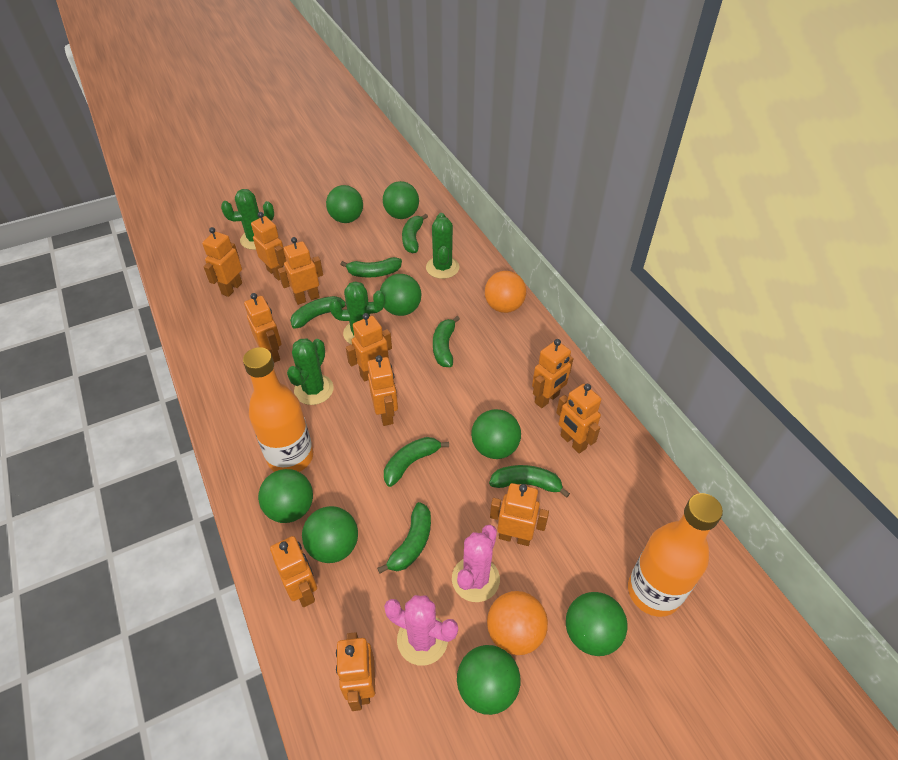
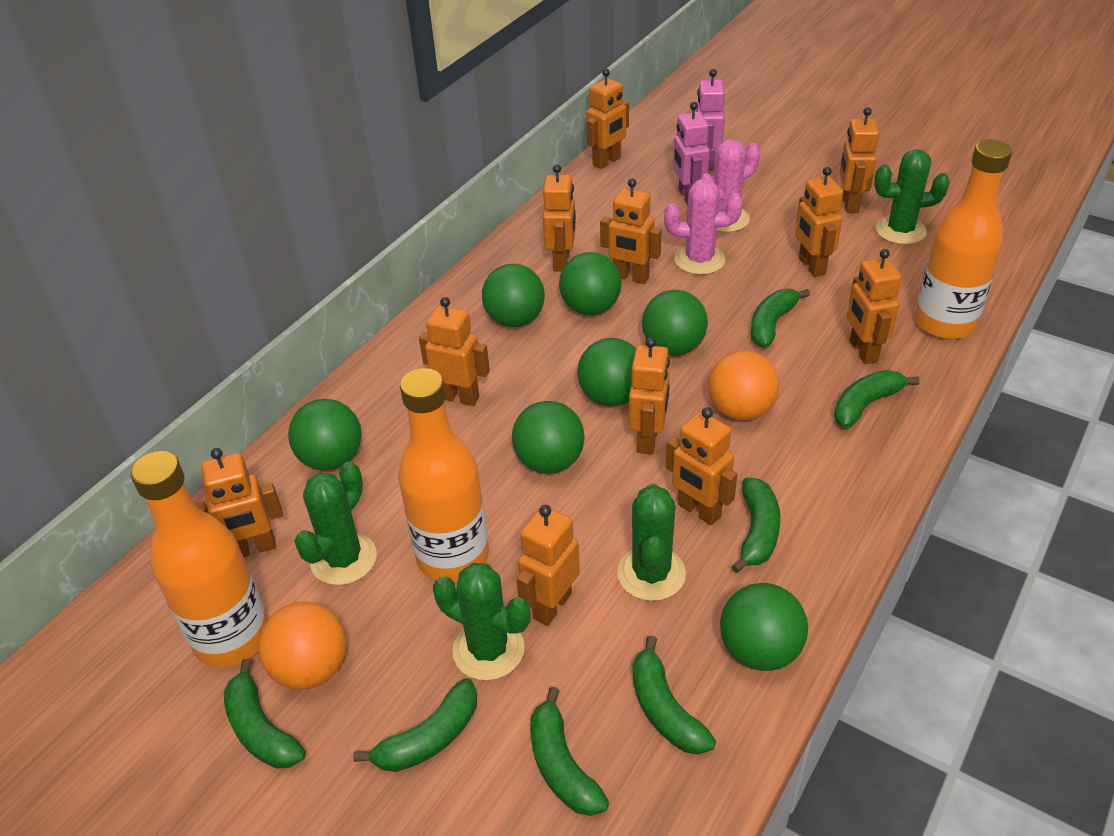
green ball: 8 -> 7
orange bottle: 2 -> 3
pink robot: 0 -> 2

